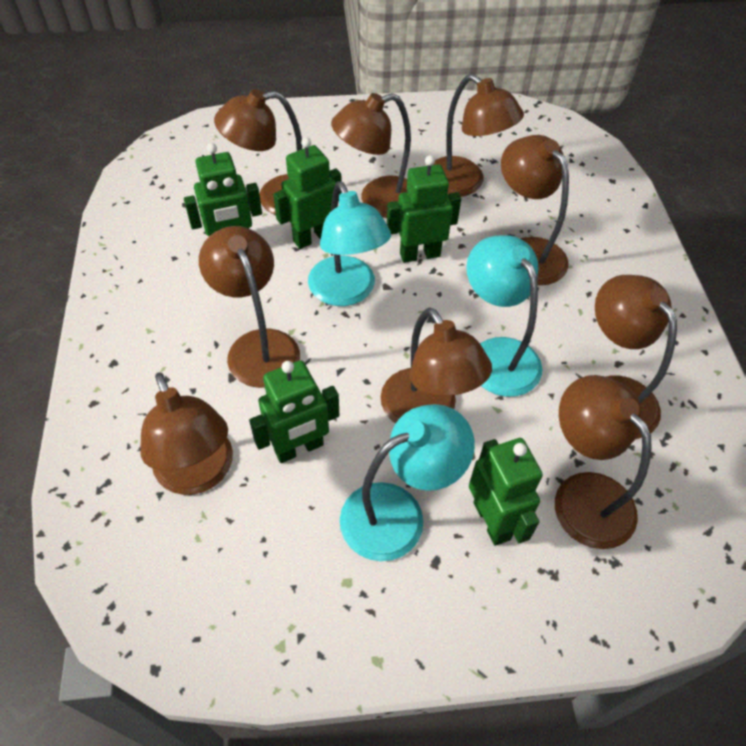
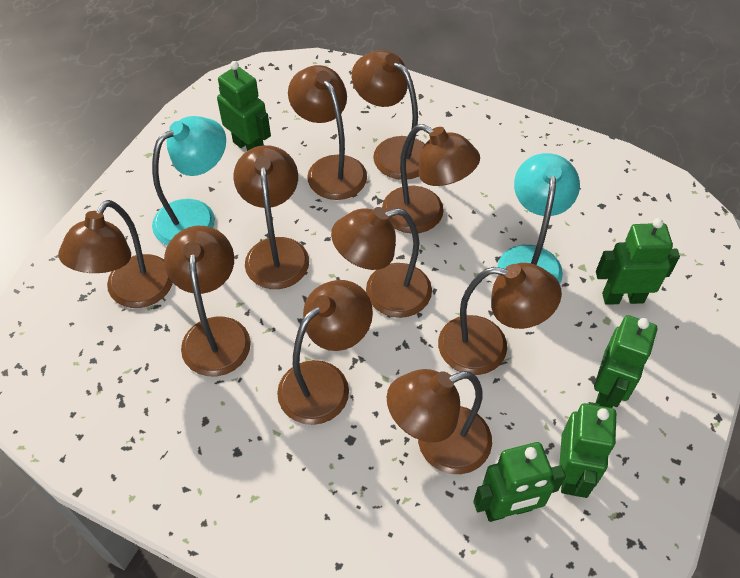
brown lamp: 9 -> 10
turquoise lamp: 3 -> 2

